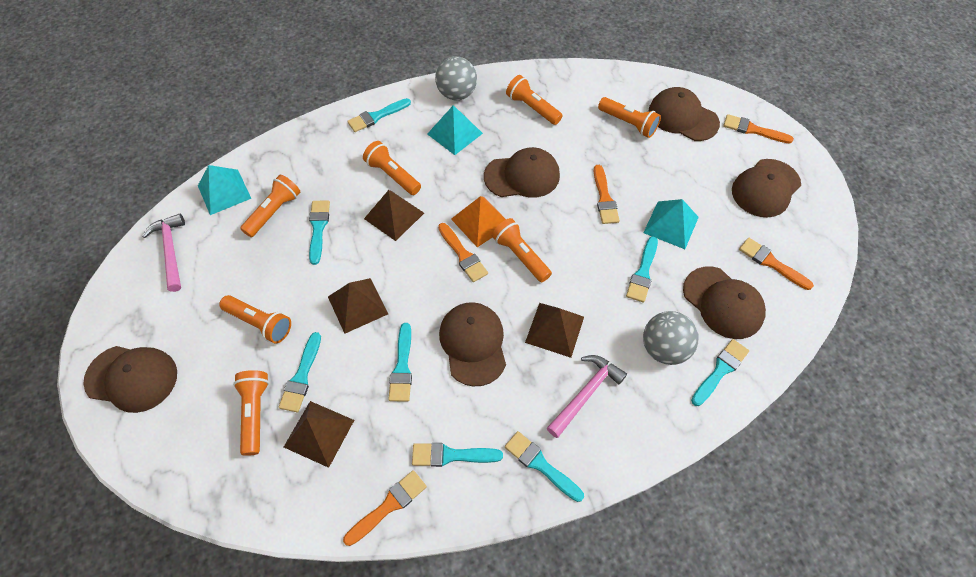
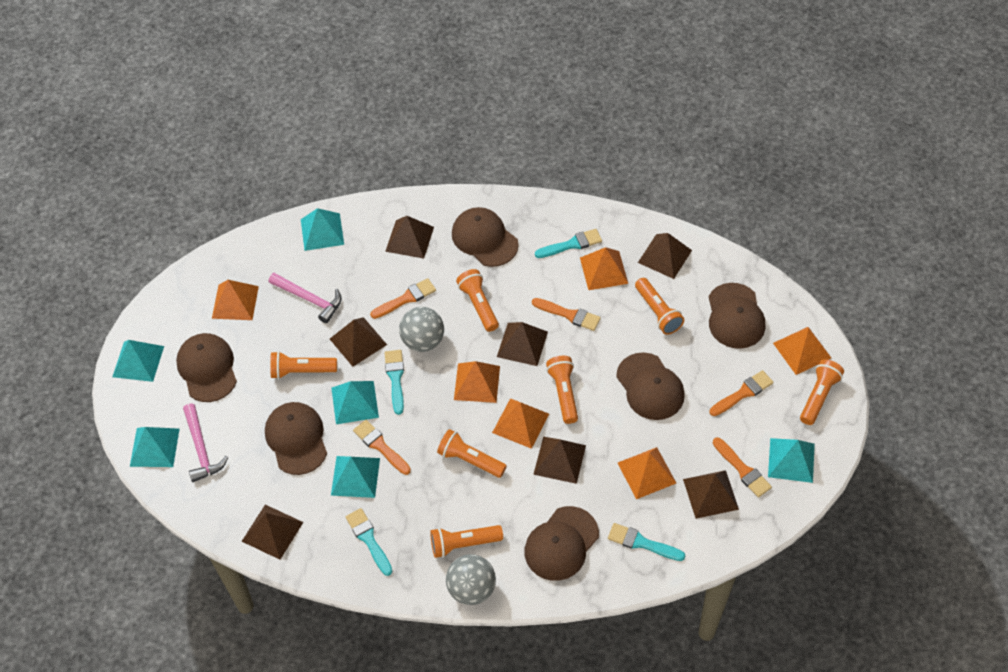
brown pyramid: 4 -> 7
orange pyramid: 1 -> 6
turquoise brush: 8 -> 4
turquoise pyramid: 3 -> 6

